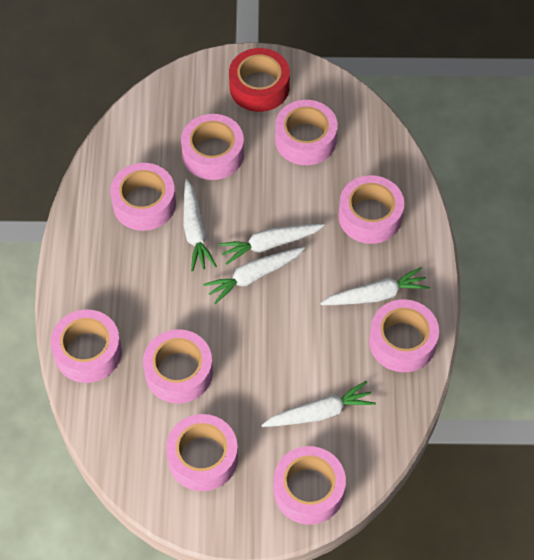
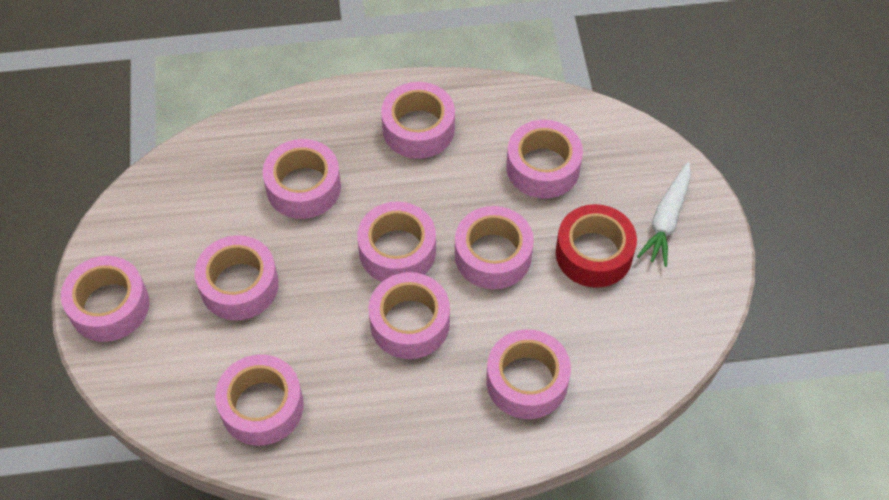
pink tape: 9 -> 10
white carrot: 5 -> 1

